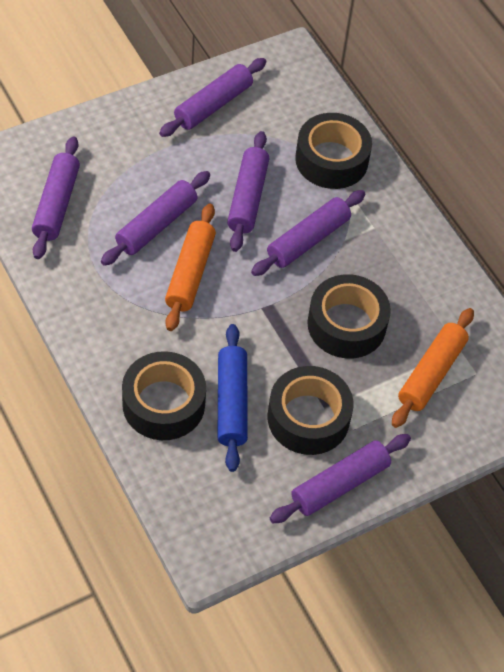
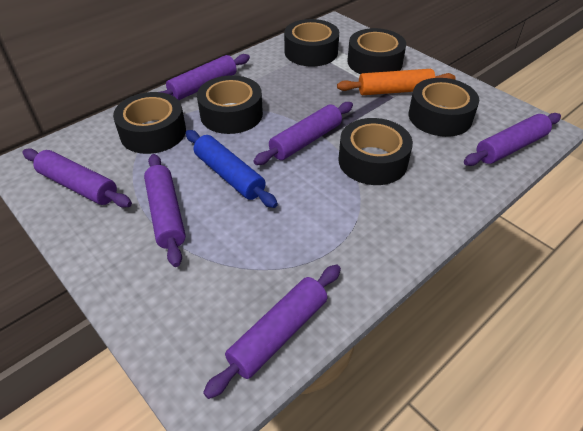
black tape: 4 -> 6
orange rolling pin: 2 -> 1

